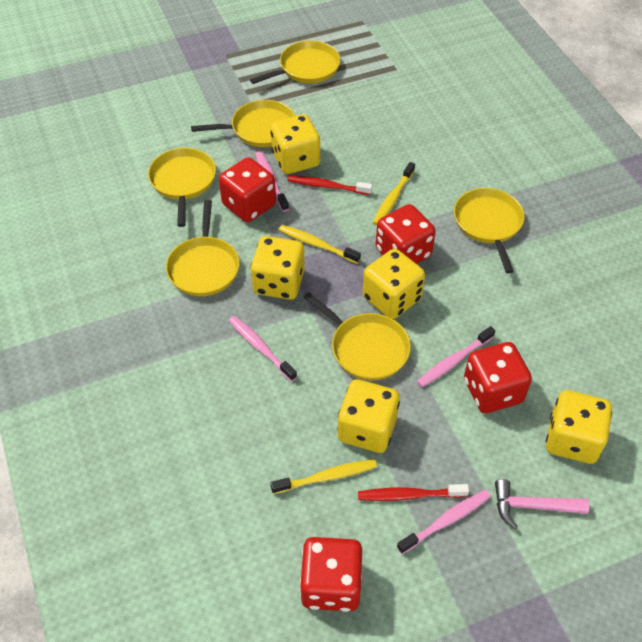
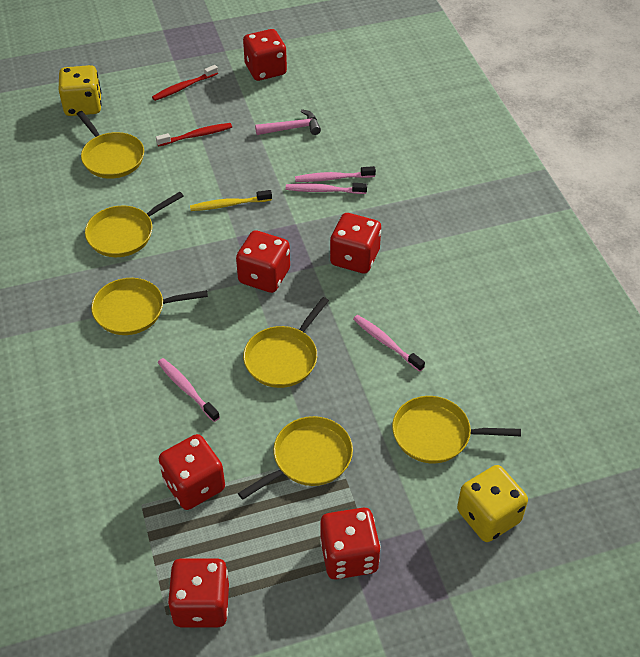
red dice: 4 -> 6
yellow dice: 5 -> 2
yellow toothbrush: 3 -> 1

